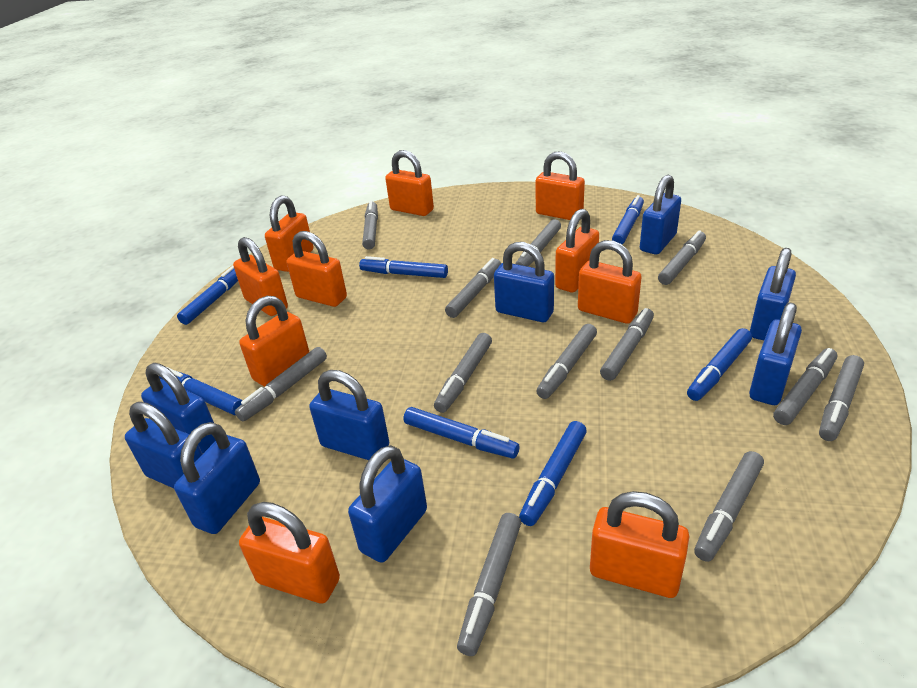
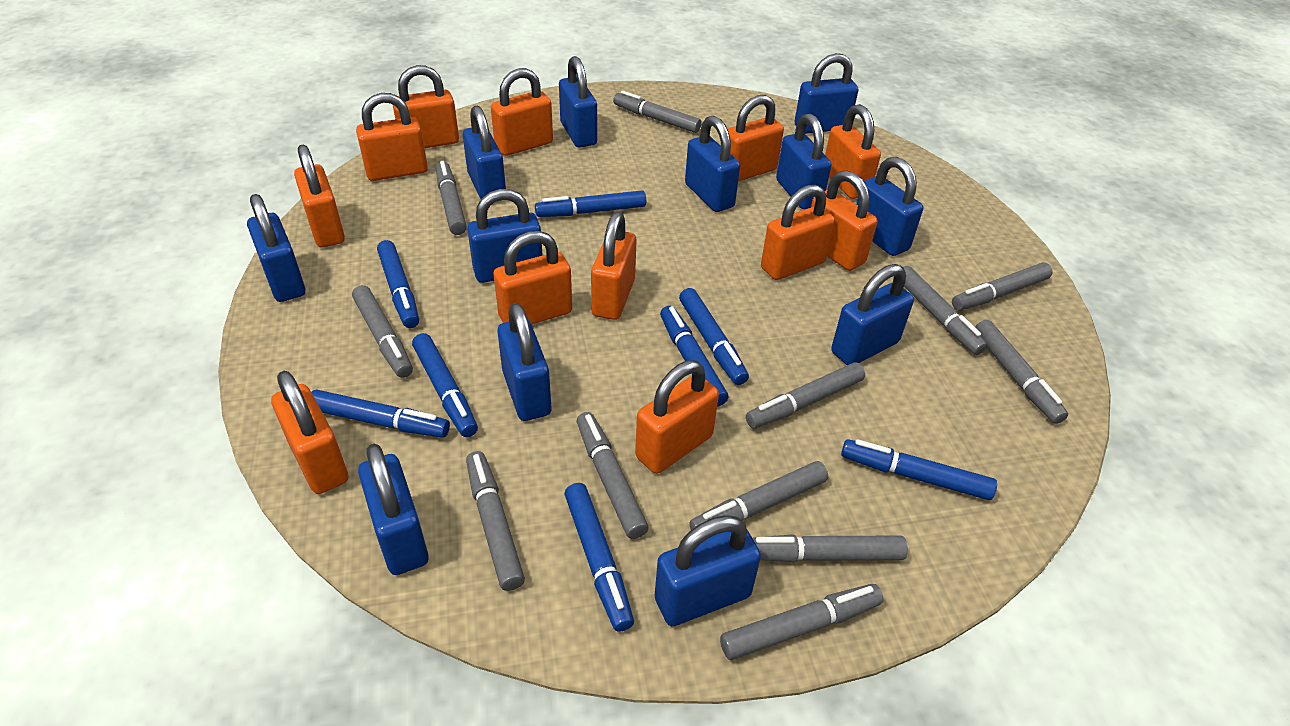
blue marker: 7 -> 8
blue padlock: 9 -> 12
orange padlock: 10 -> 12

